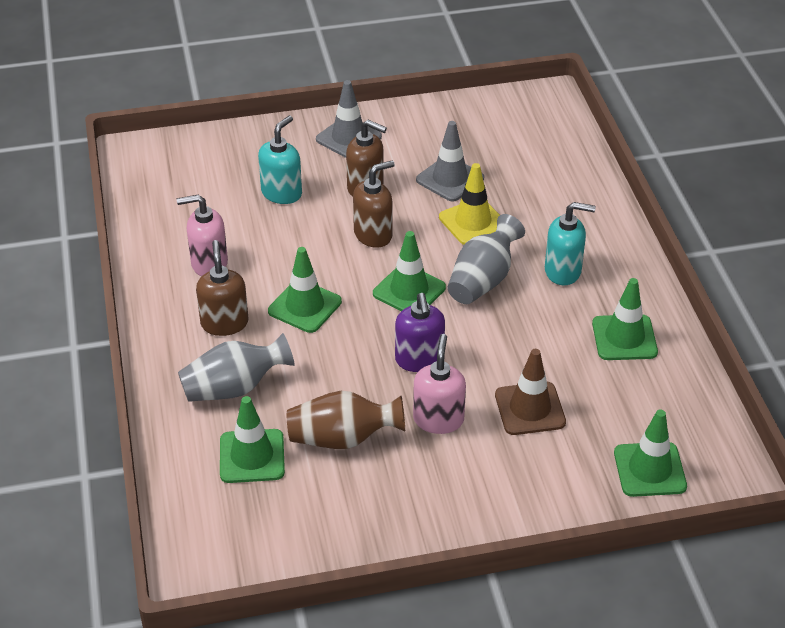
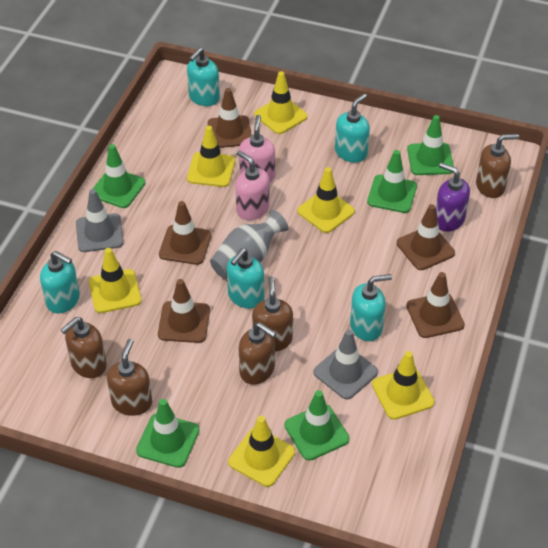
brown soap dispenser: 3 -> 5
brown traffic cone: 1 -> 5
brown vase: 1 -> 0
grey vase: 2 -> 1
turquoise soap dispenser: 2 -> 5
yellow traffic cone: 1 -> 6

